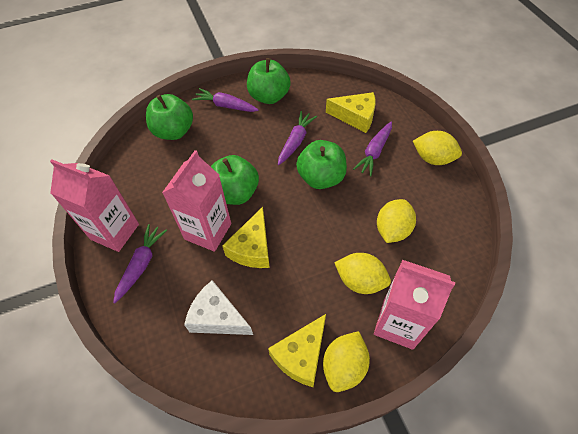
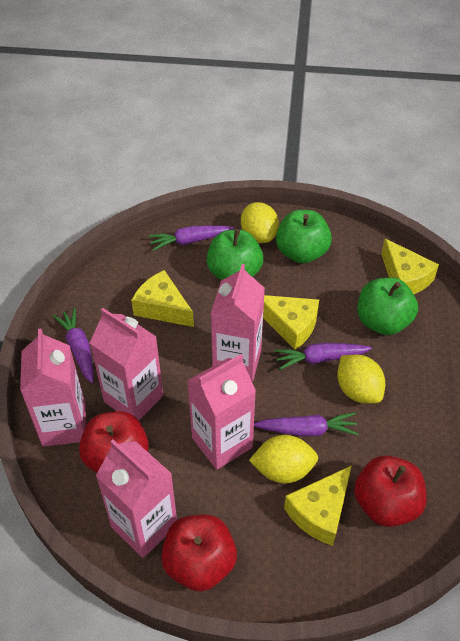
green apple: 4 -> 3
pink carton: 3 -> 5
red apple: 0 -> 3
white cheese: 1 -> 0
yellow cheese: 3 -> 4
yellow lemon: 4 -> 3

